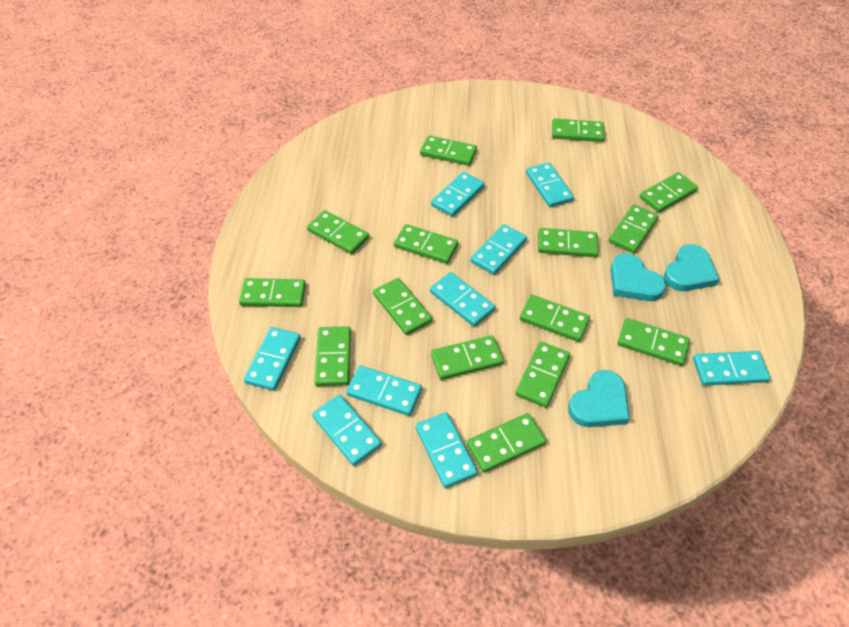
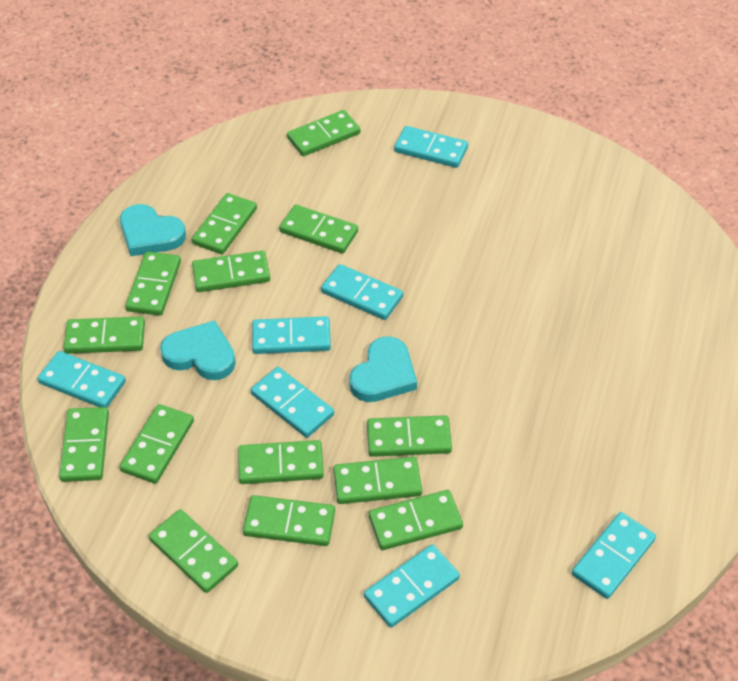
green domino: 15 -> 14
turquoise domino: 9 -> 7

